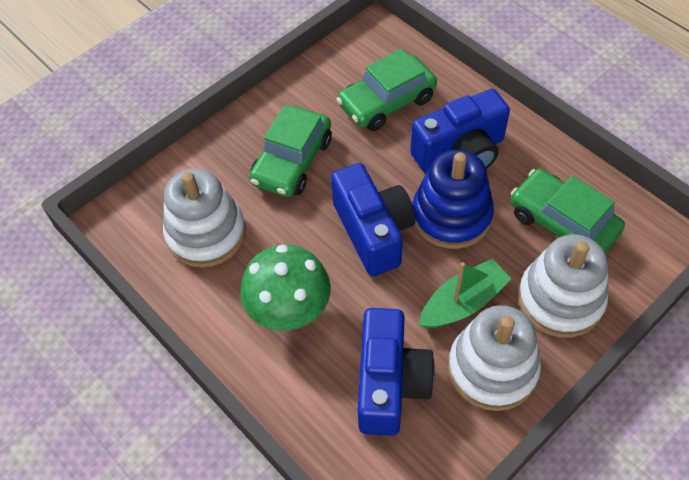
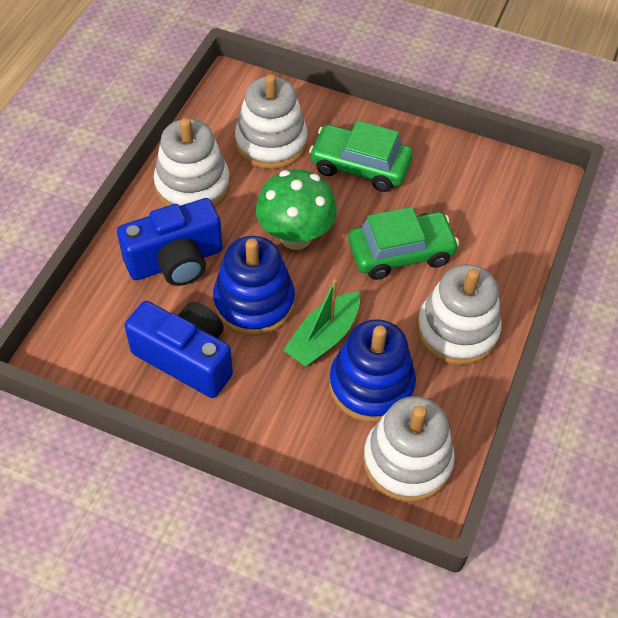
blue camera: 3 -> 2
blue stacking toy: 1 -> 2
green car: 3 -> 2
white stacking toy: 3 -> 4

